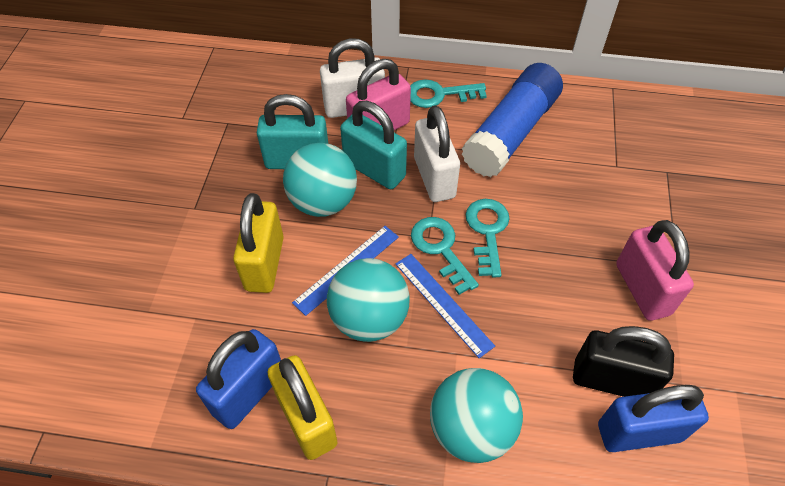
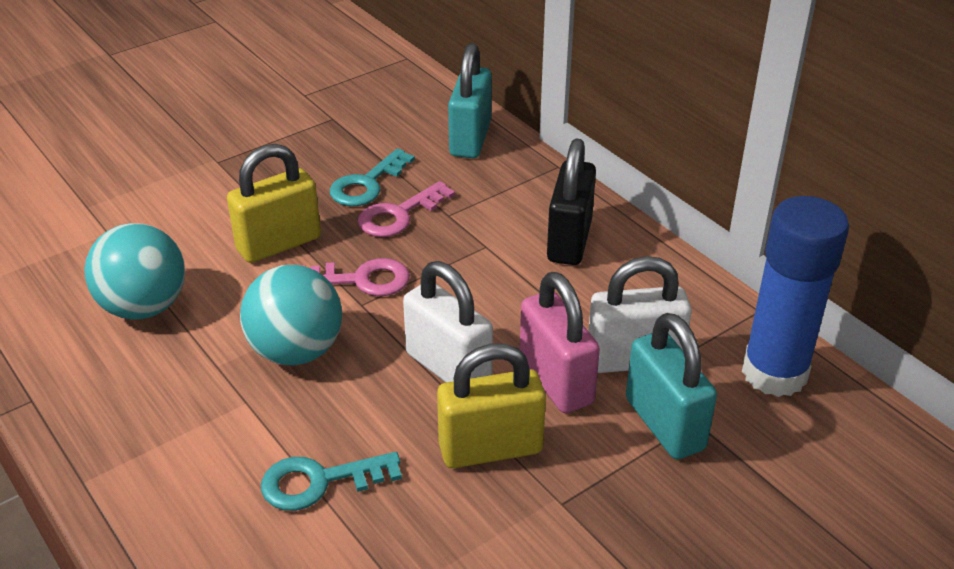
blue padlock: 2 -> 0
blue ruler: 2 -> 0
pink key: 0 -> 2
pink padlock: 2 -> 1
turquoise ball: 3 -> 2
turquoise key: 3 -> 2

